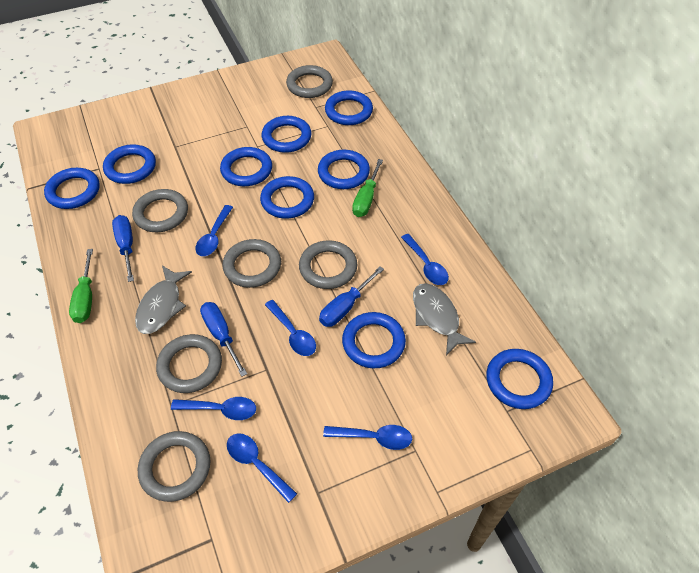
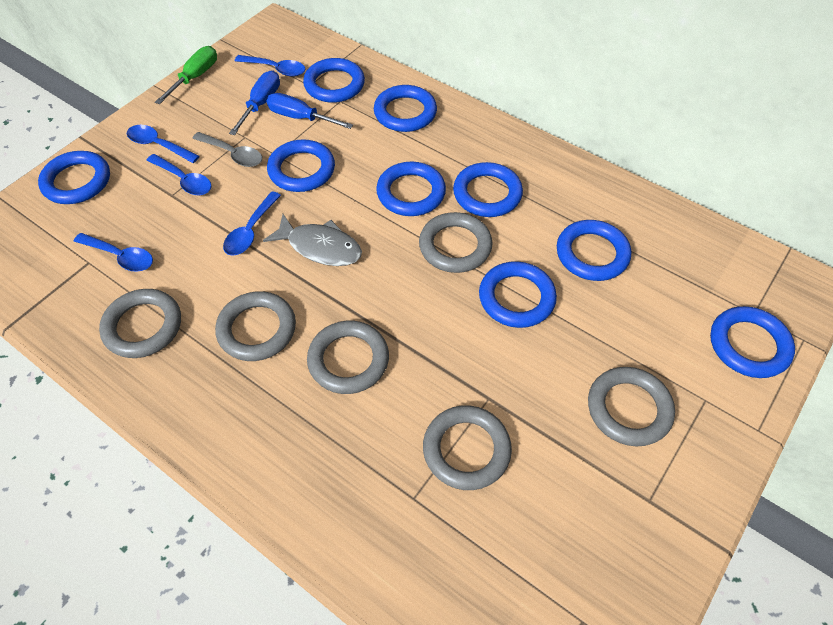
blue screwdriver: 3 -> 2
blue spoon: 6 -> 5
green screwdriver: 2 -> 1
grey fish: 2 -> 1
grey spoon: 0 -> 1

